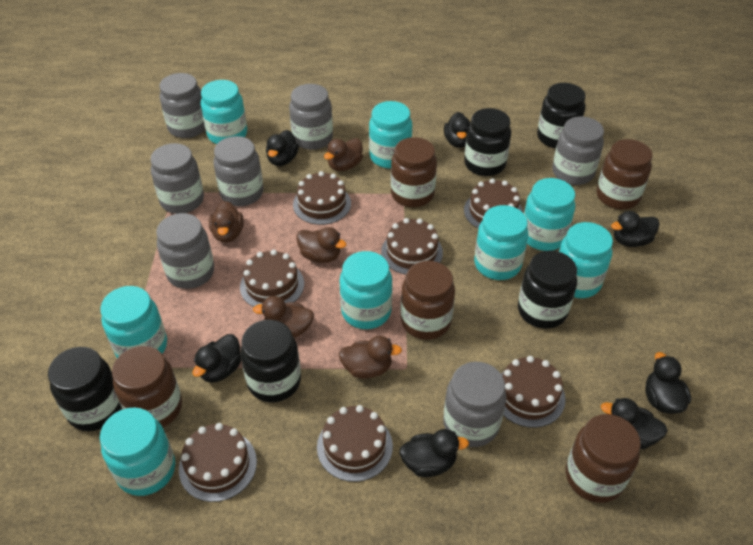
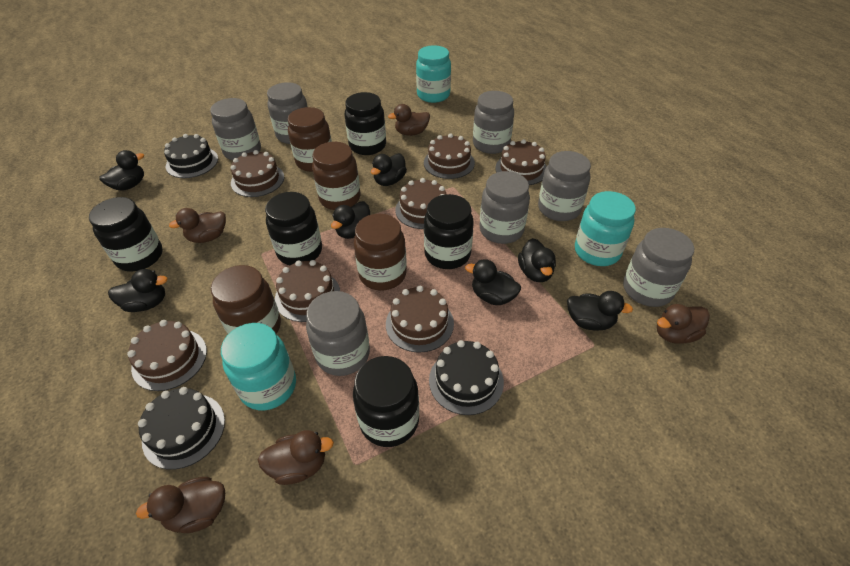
black cake: 0 -> 3
brown jar: 5 -> 4
turquoise jar: 8 -> 3

